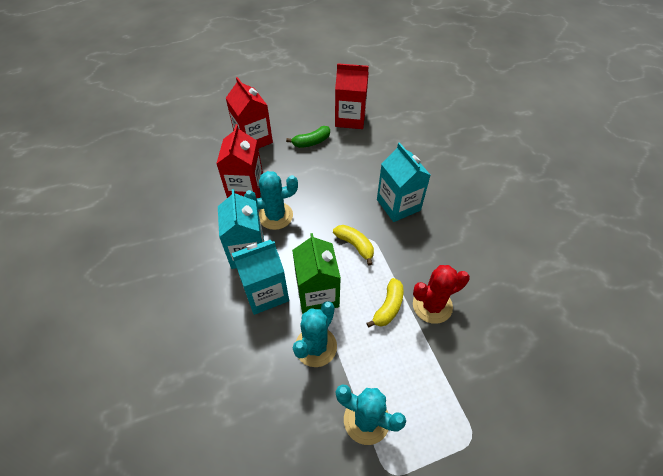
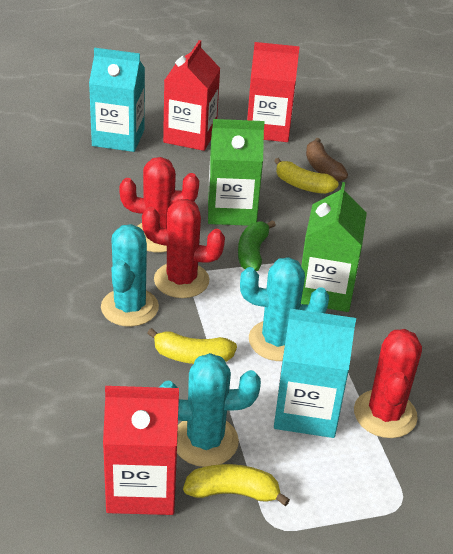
brown banana: 0 -> 1
green carton: 1 -> 2
red cactus: 1 -> 3
turquoise carton: 3 -> 2
yellow banana: 2 -> 3

